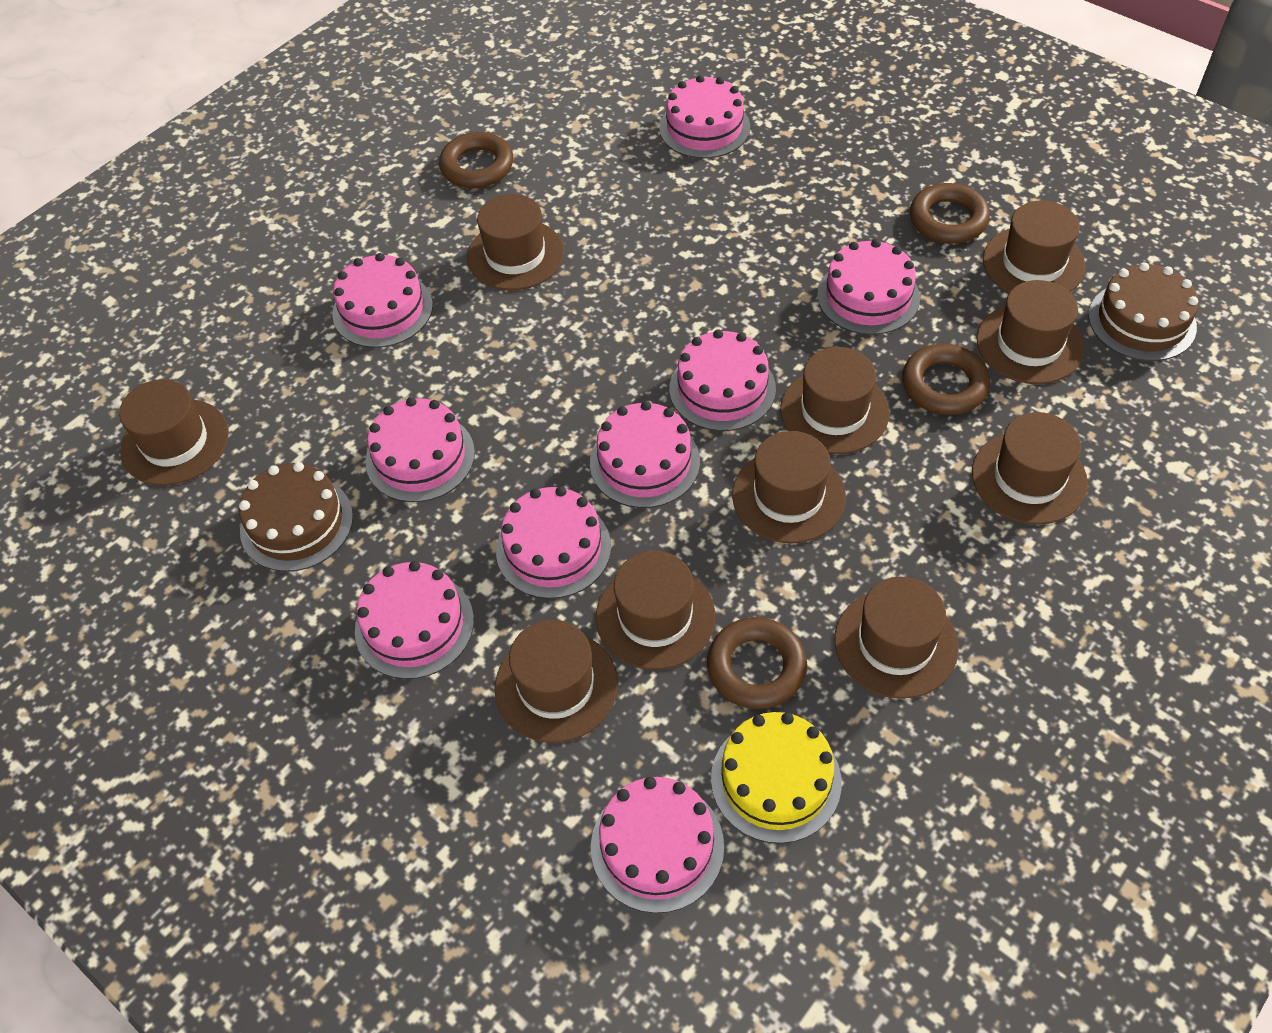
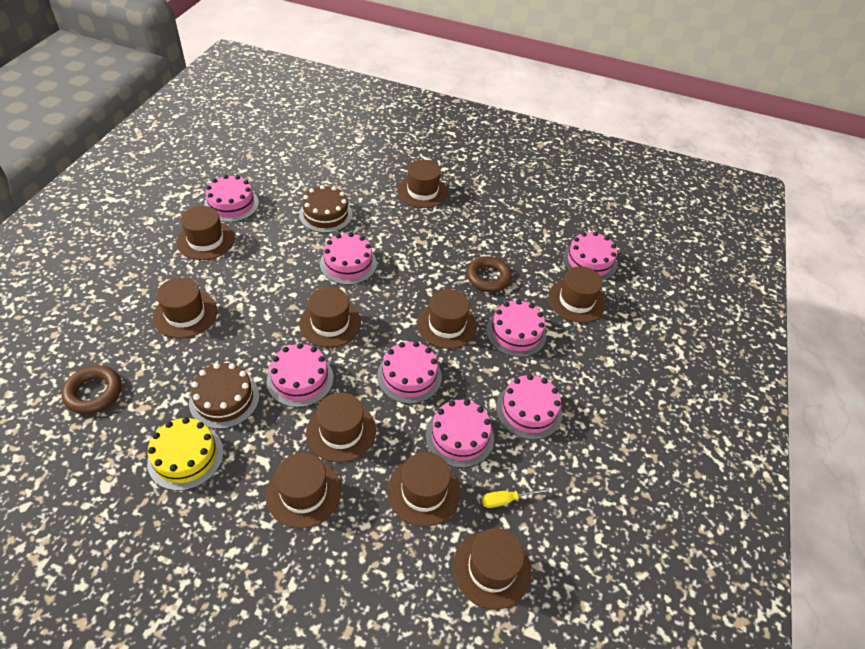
brown ring: 4 -> 2
pink cake: 9 -> 8
yellow screwdriver: 0 -> 1

